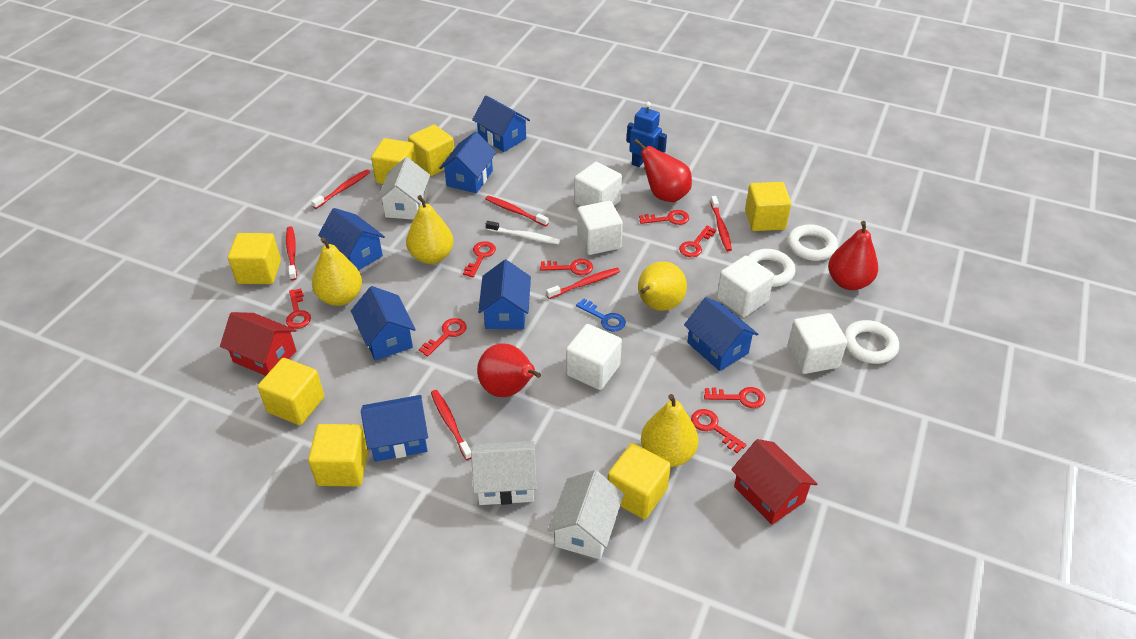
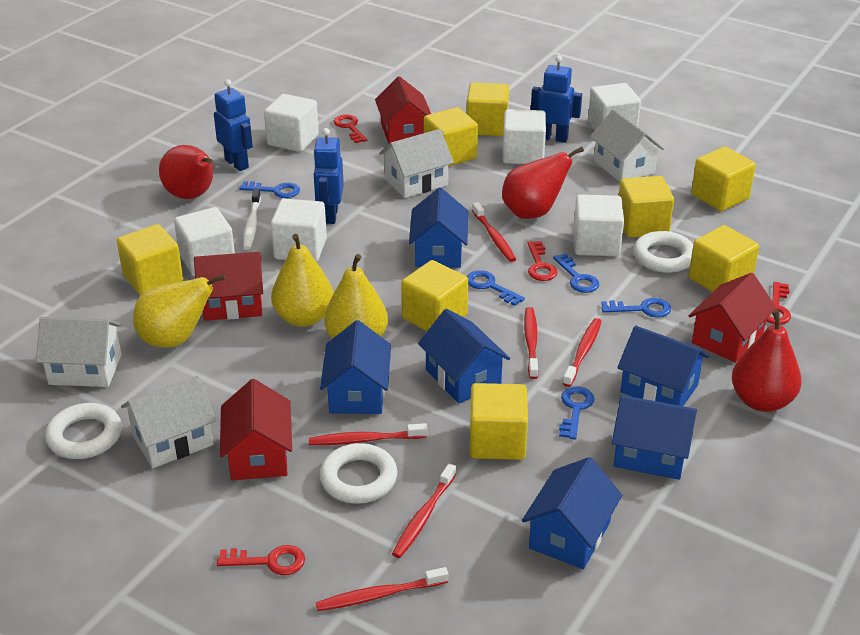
blue house: 7 -> 6
blue key: 1 -> 5
blue robot: 1 -> 3
red house: 2 -> 4
red key: 8 -> 4
white cube: 5 -> 6
white house: 3 -> 4
yellow cube: 7 -> 8
yellow pear: 4 -> 3

